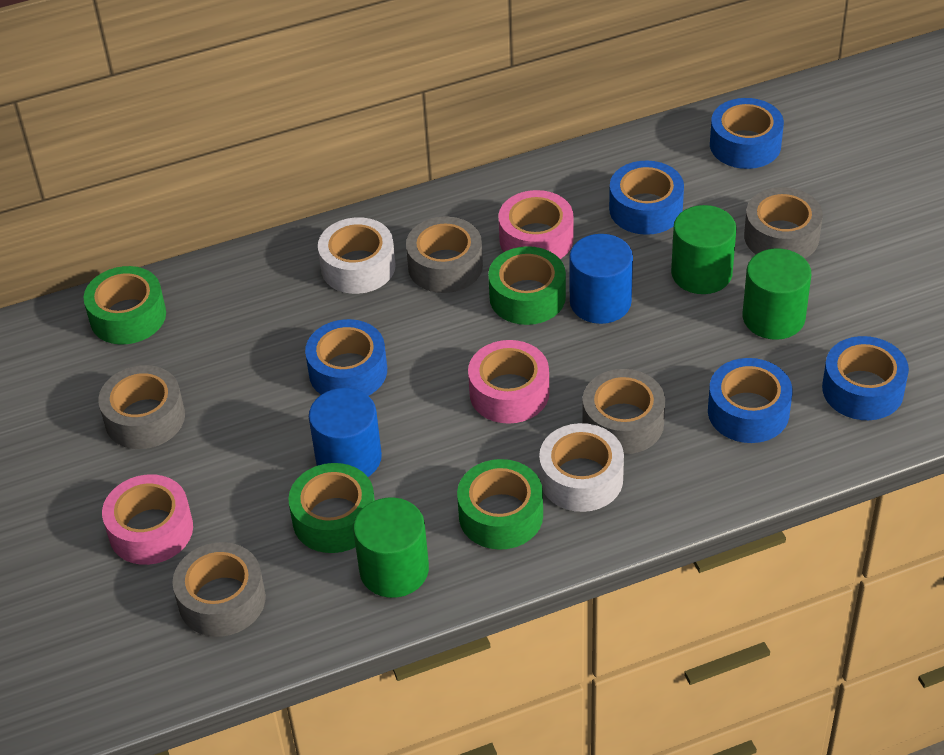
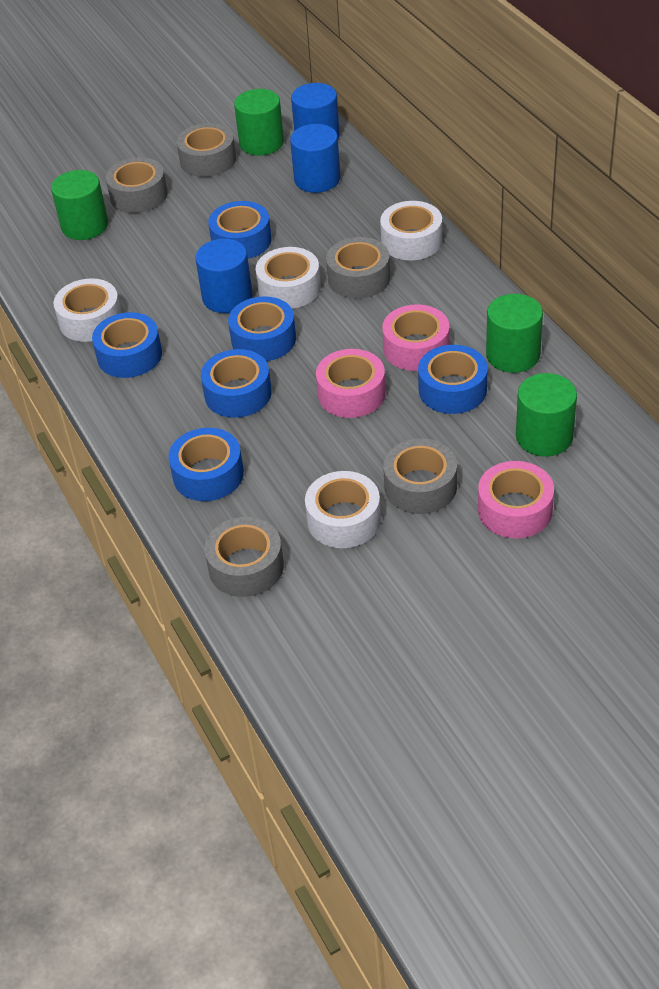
blue cylinder: 2 -> 3
blue tape: 5 -> 6
green cylinder: 3 -> 4
green tape: 4 -> 0
white tape: 2 -> 4

